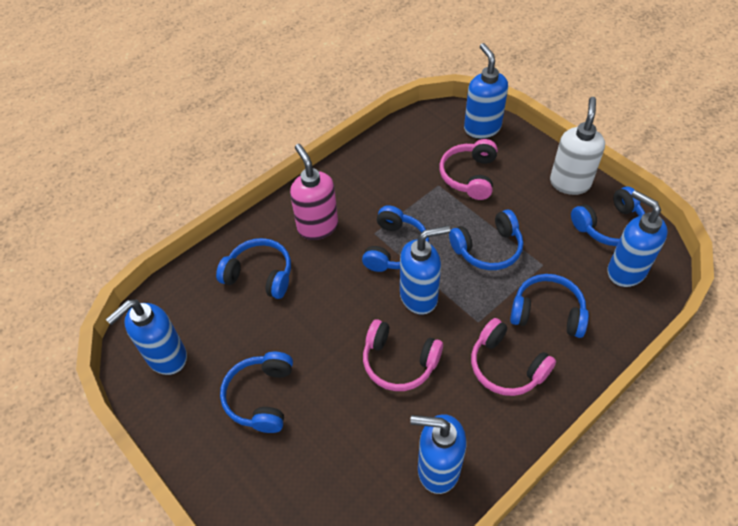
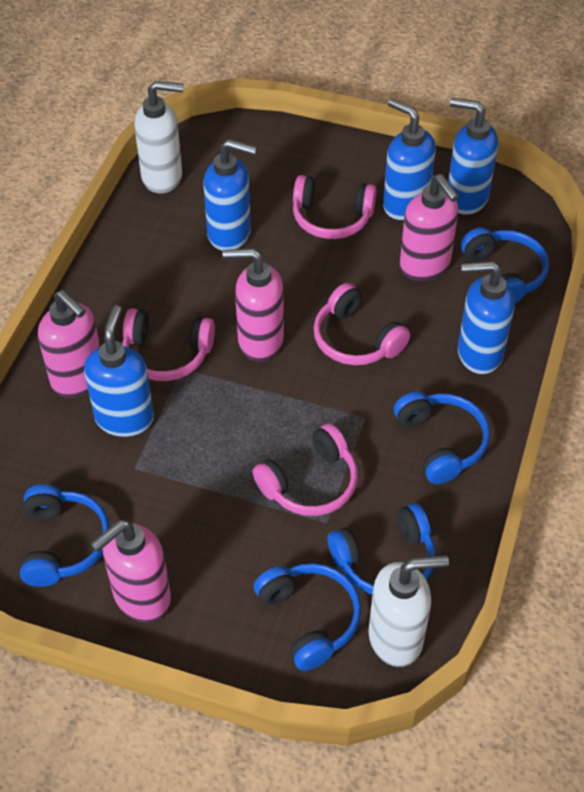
blue headphones: 6 -> 5
pink headphones: 3 -> 4
pink soap dispenser: 1 -> 4
white soap dispenser: 1 -> 2

